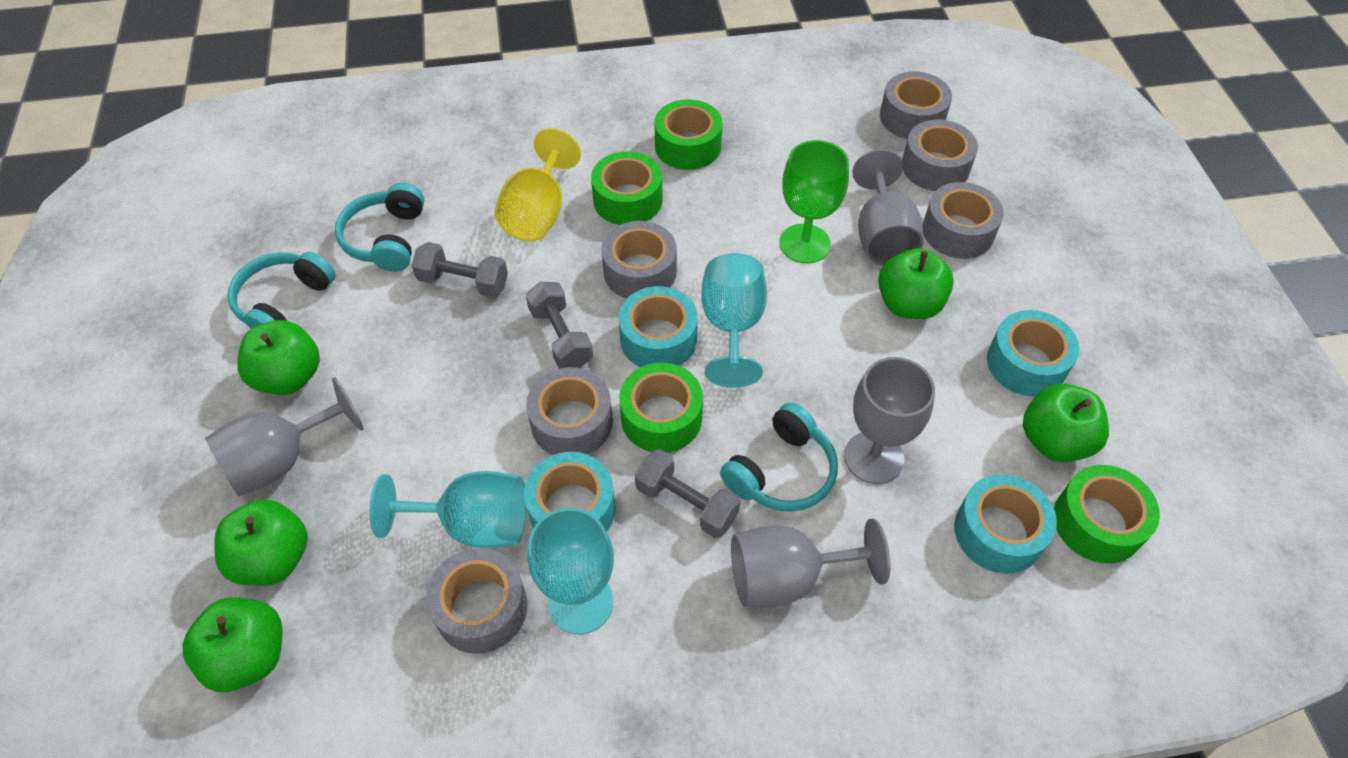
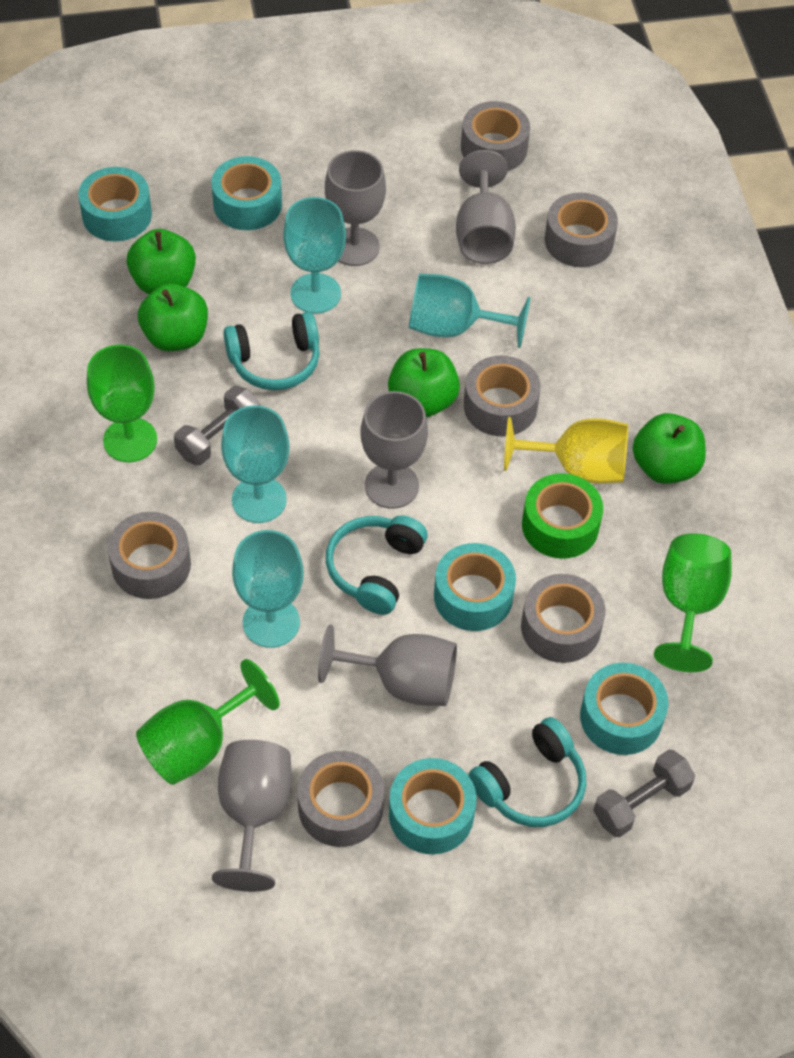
green apple: 5 -> 4
green goblet: 1 -> 3
green tape: 4 -> 1
grey dumbbell: 3 -> 2
grey goblet: 4 -> 5
turquoise goblet: 3 -> 4
turquoise tape: 4 -> 5

